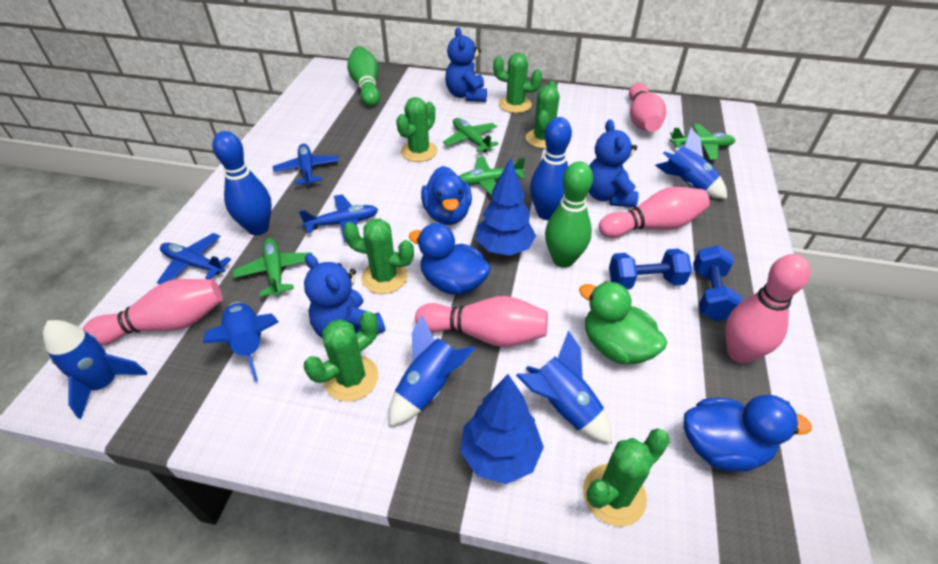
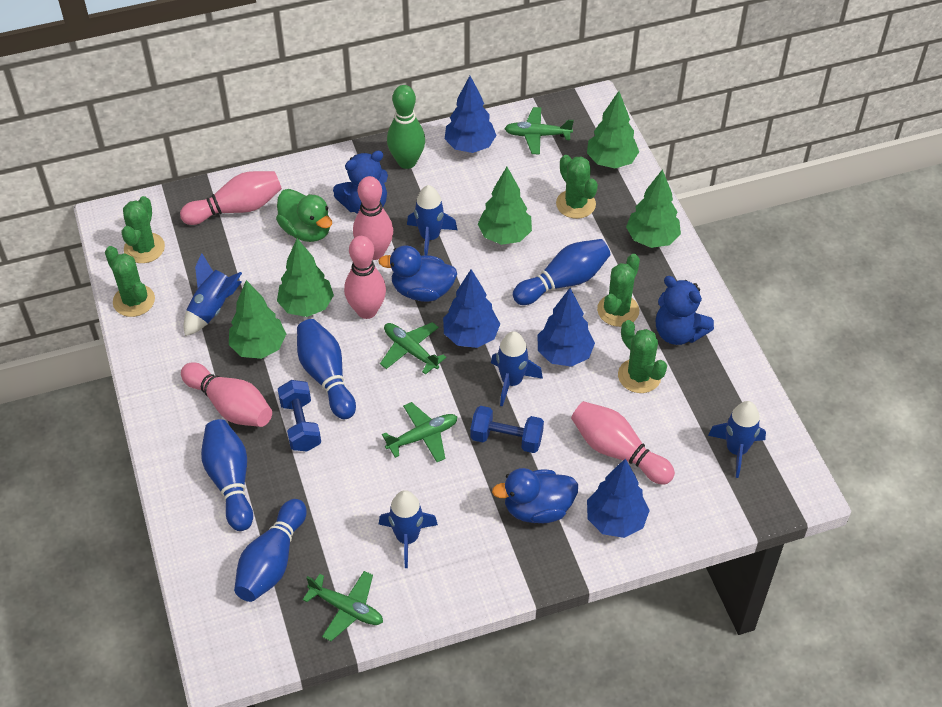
blue bowling pin: 2 -> 4
blue duck: 3 -> 2
blue plane: 3 -> 0
blue teddy bear: 3 -> 2
blue tree: 2 -> 4
green bowling pin: 2 -> 1
green cactus: 6 -> 5
green tree: 0 -> 5

